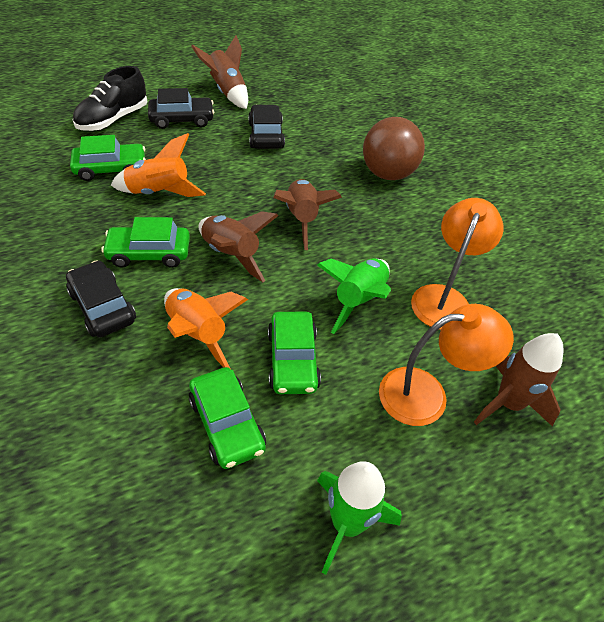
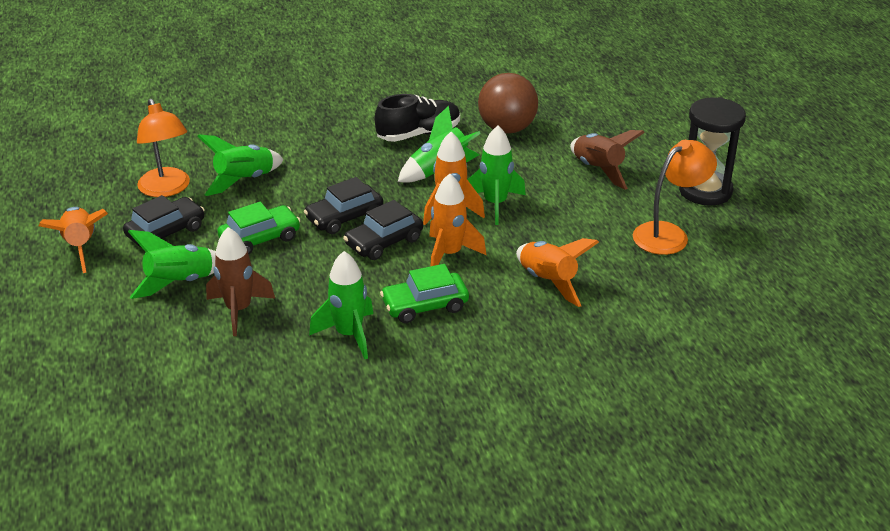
black hourglass: 0 -> 1
brown rocket: 4 -> 2
green car: 4 -> 2
green rocket: 2 -> 5
orange rocket: 2 -> 4

